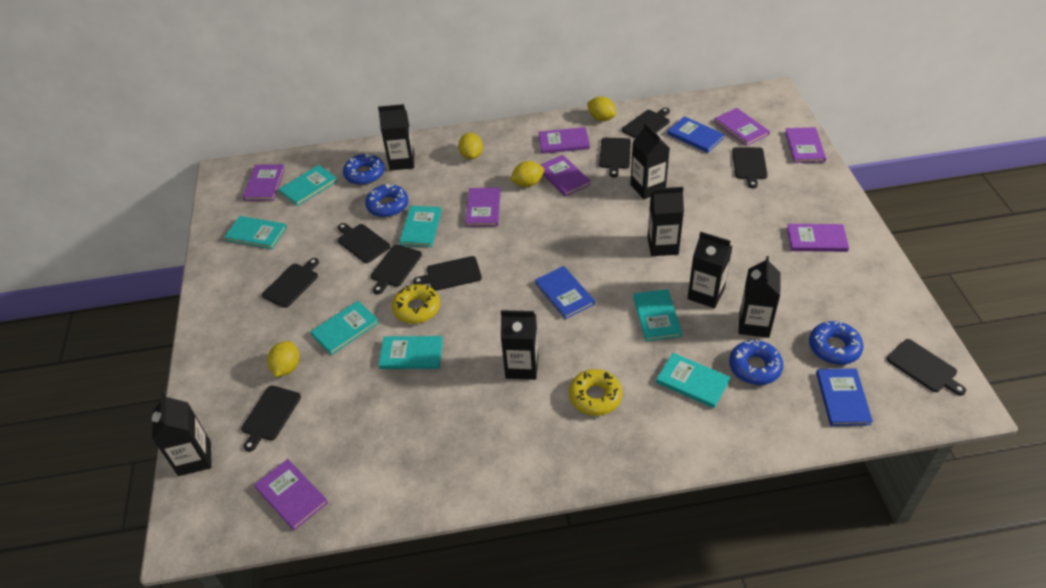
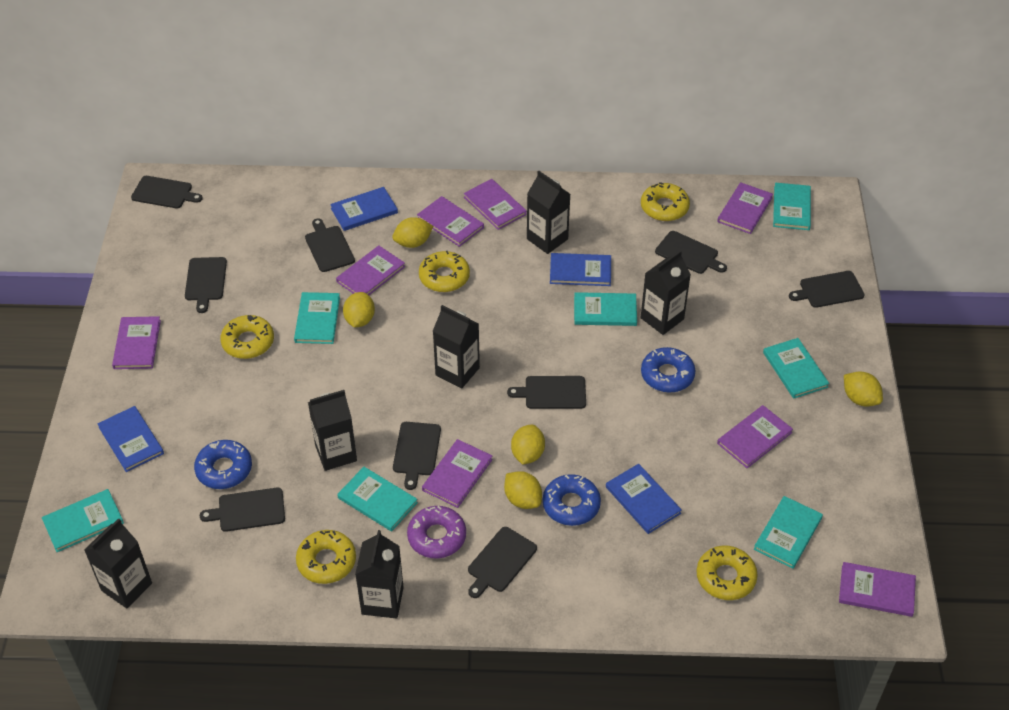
black carton: 7 -> 6
blue book: 3 -> 4
blue donut: 4 -> 3
purple donut: 0 -> 1
yellow donut: 2 -> 5
yellow lemon: 4 -> 5

